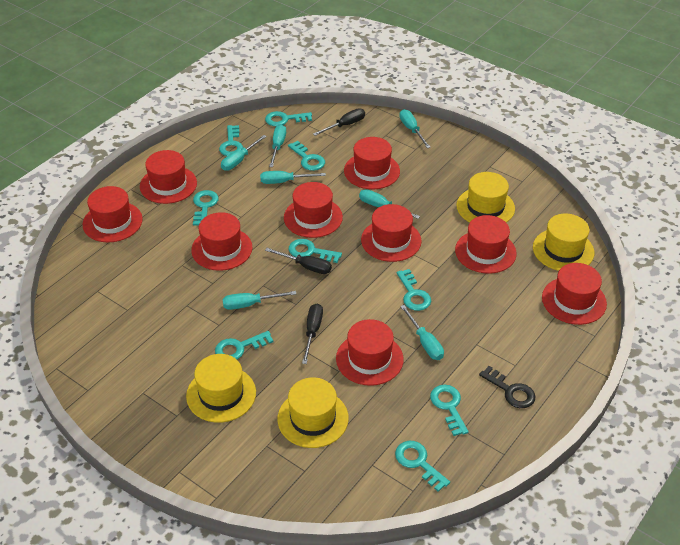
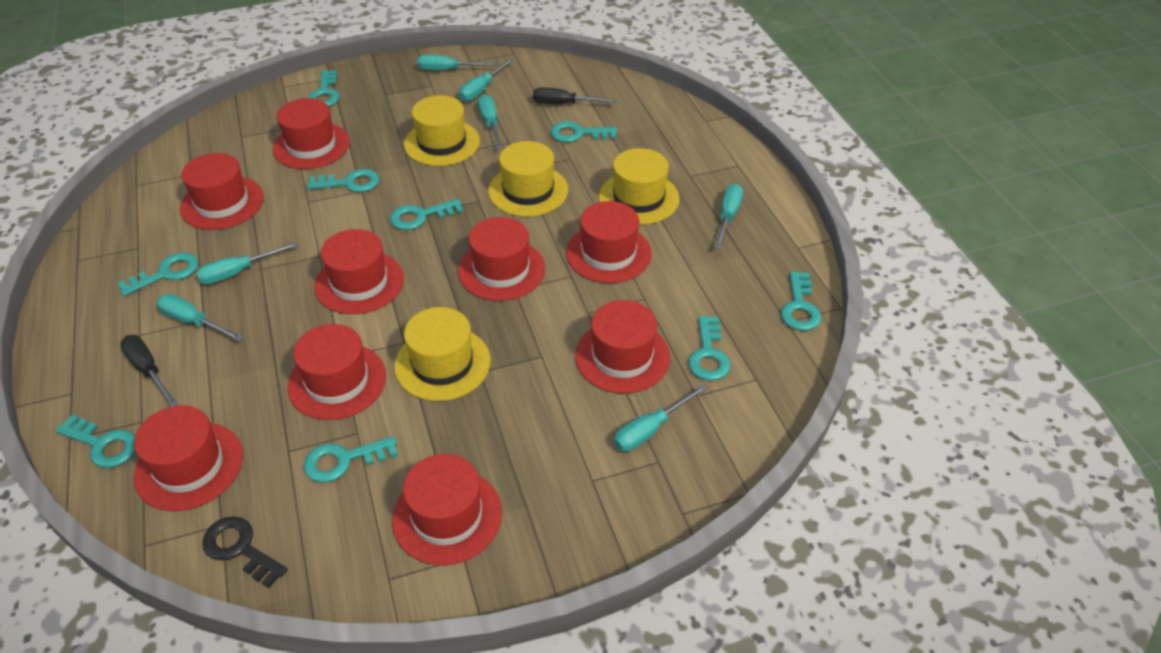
black screwdriver: 3 -> 2

